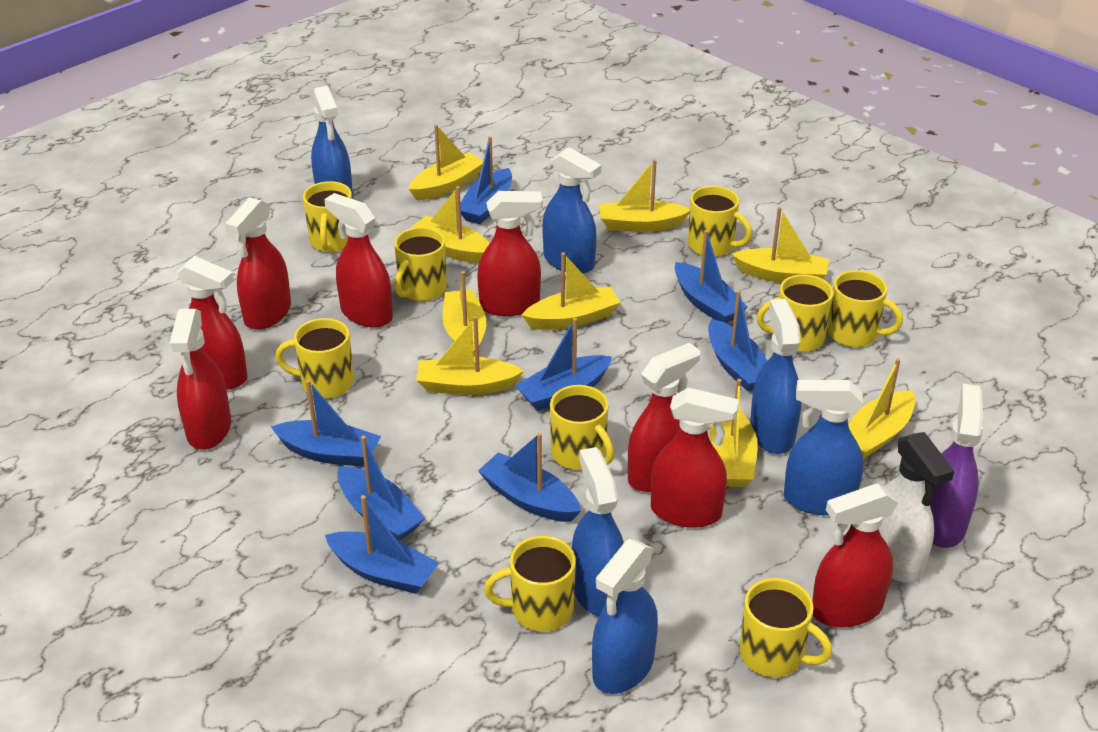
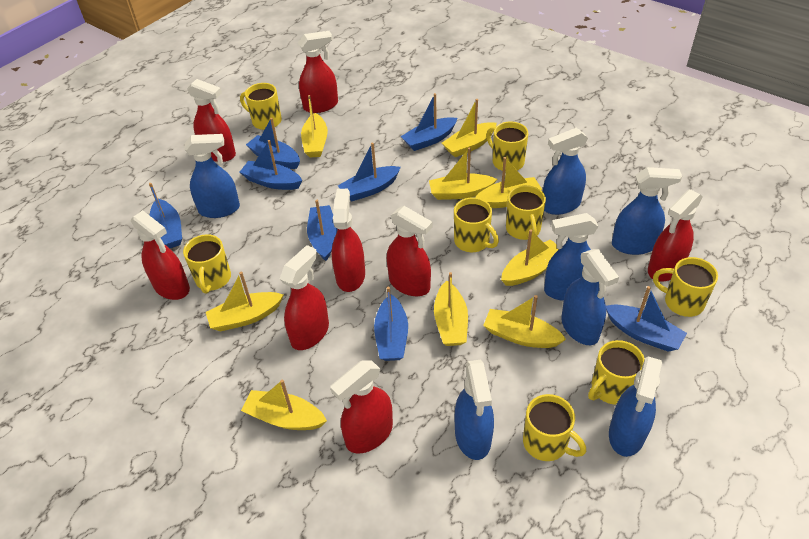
blue spray bottle: 6 -> 7
purple spray bottle: 1 -> 0
white spray bottle: 1 -> 0
yellow mug: 9 -> 8

